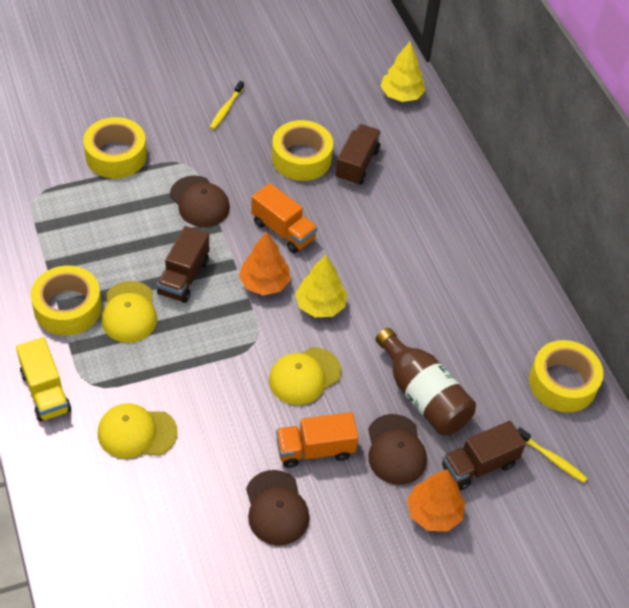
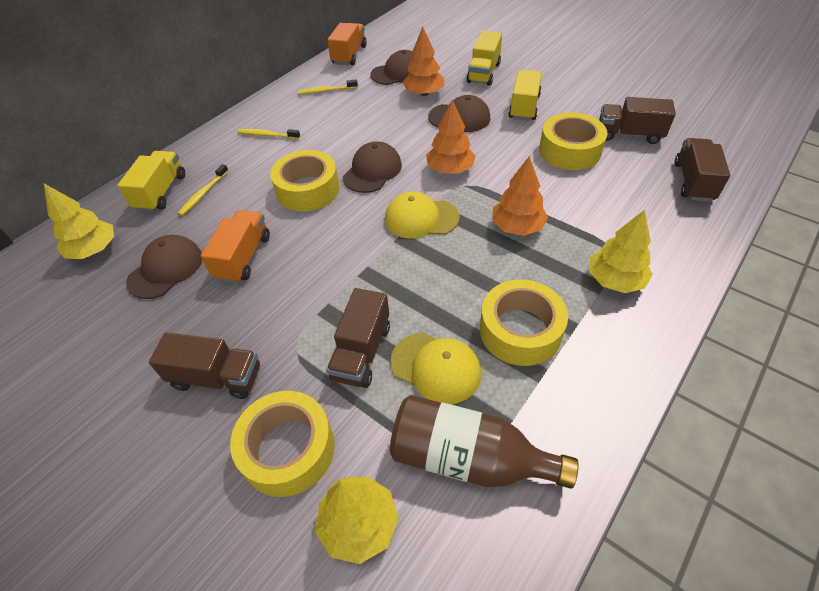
brown cap: 3 -> 4
brown truck: 3 -> 4
orange tree: 2 -> 3
yellow cap: 3 -> 2
yellow toothbrush: 2 -> 3
yellow tree: 2 -> 3
yellow truck: 1 -> 3

